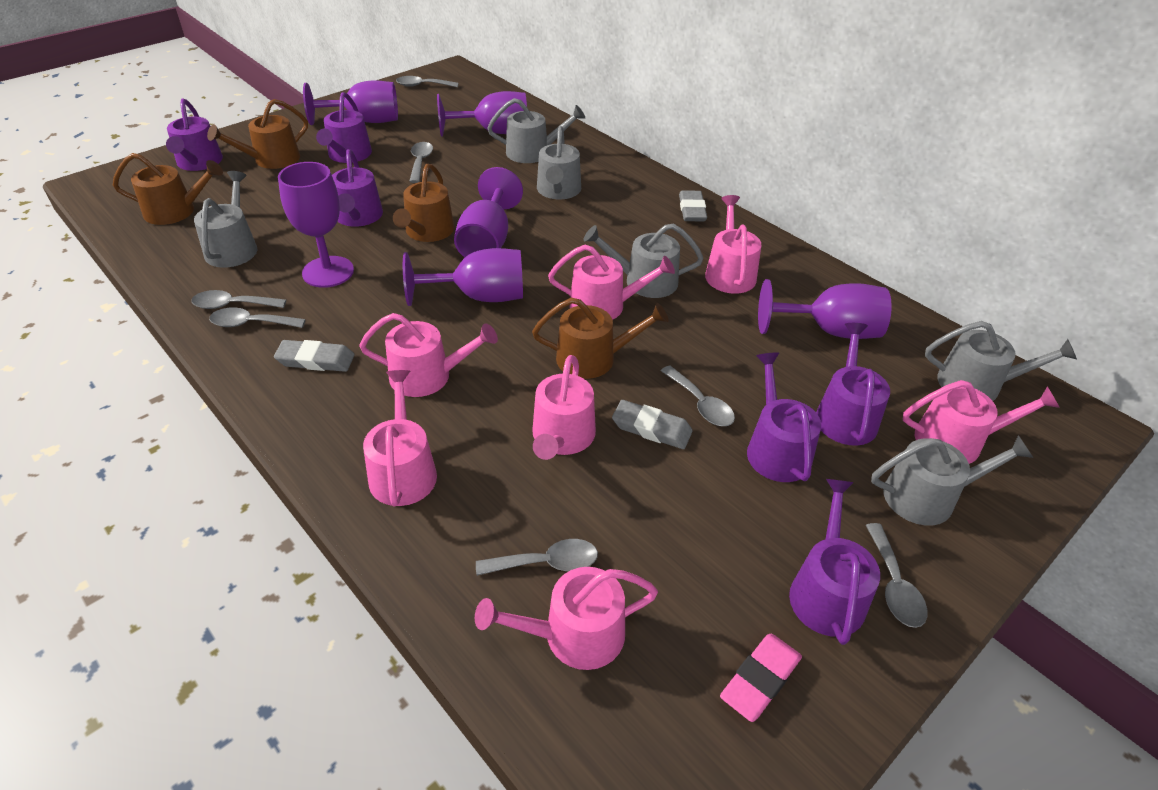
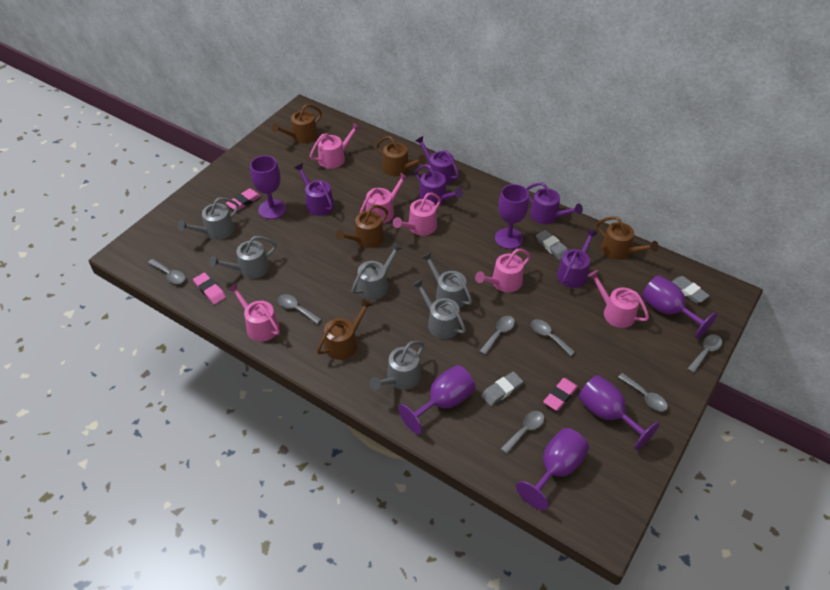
brown watering can: 4 -> 5
pink eraser: 1 -> 3
pink watering can: 7 -> 6
purple watering can: 6 -> 5

